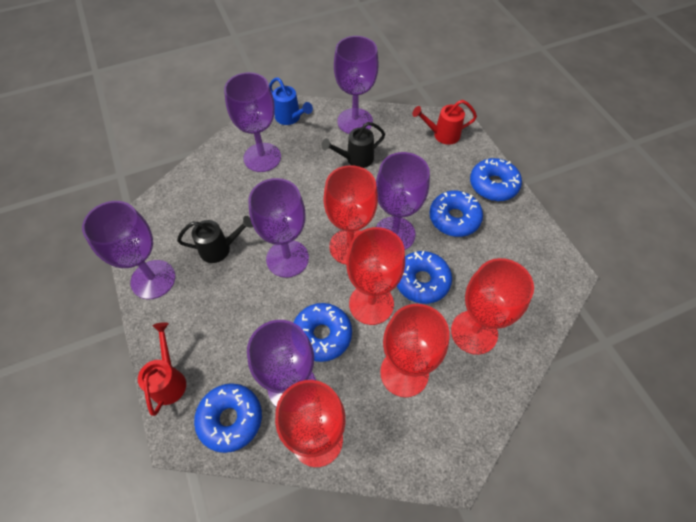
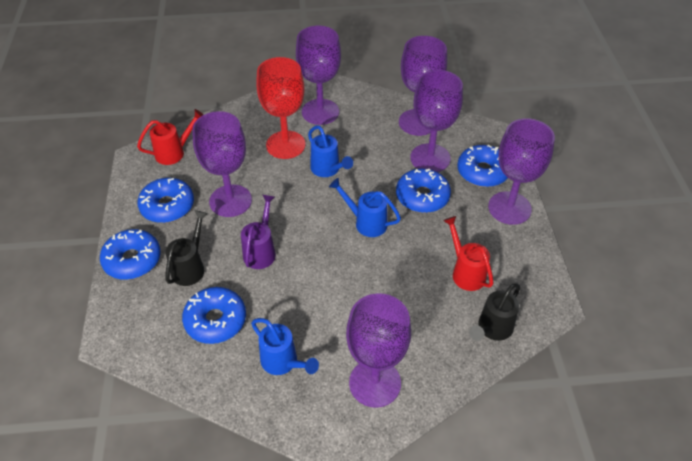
blue watering can: 1 -> 3
purple watering can: 0 -> 1
red goblet: 5 -> 1

